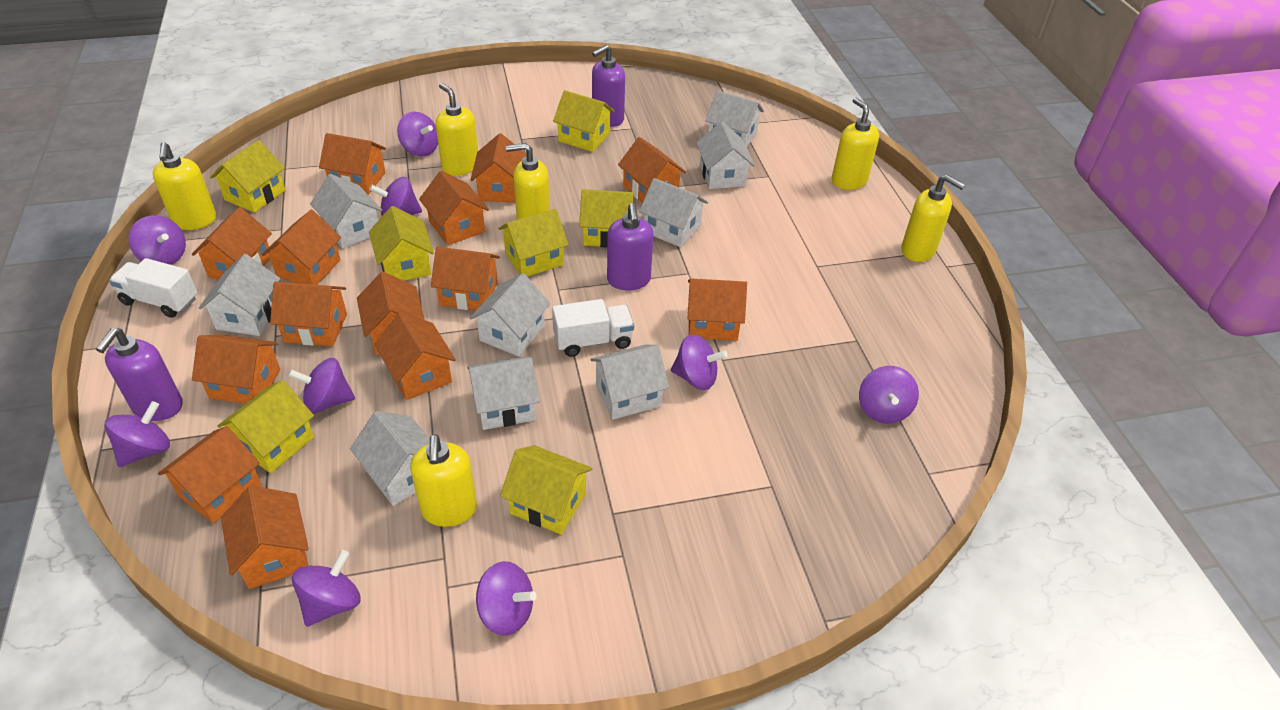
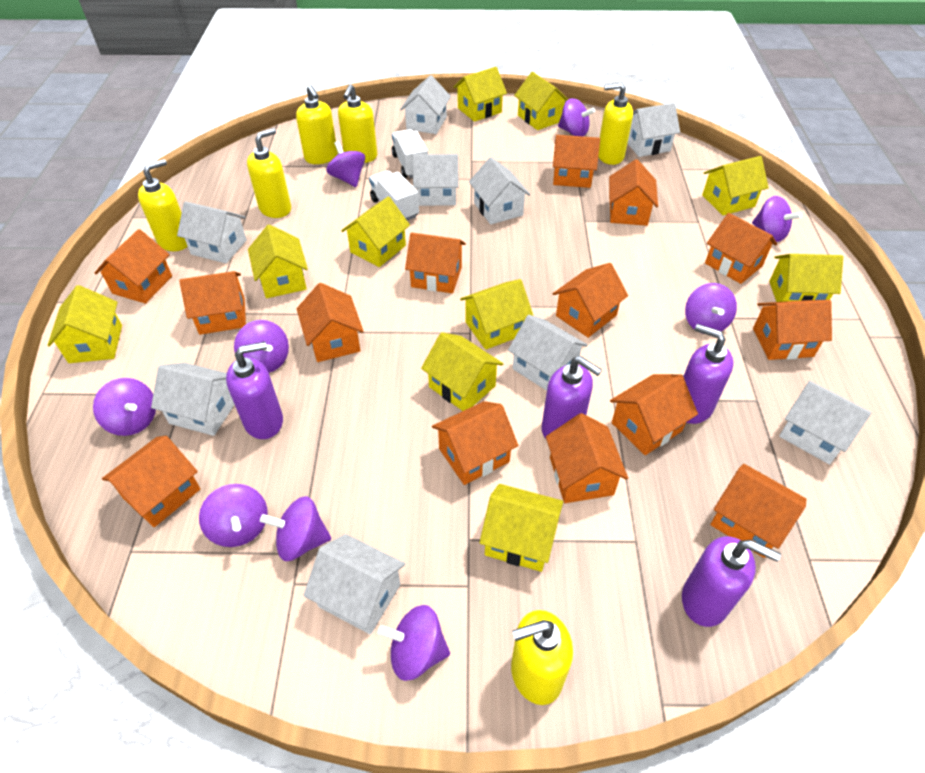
purple soap dispenser: 3 -> 4
yellow house: 7 -> 10

